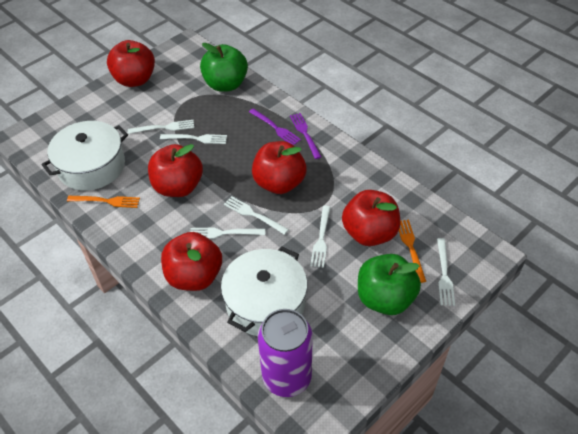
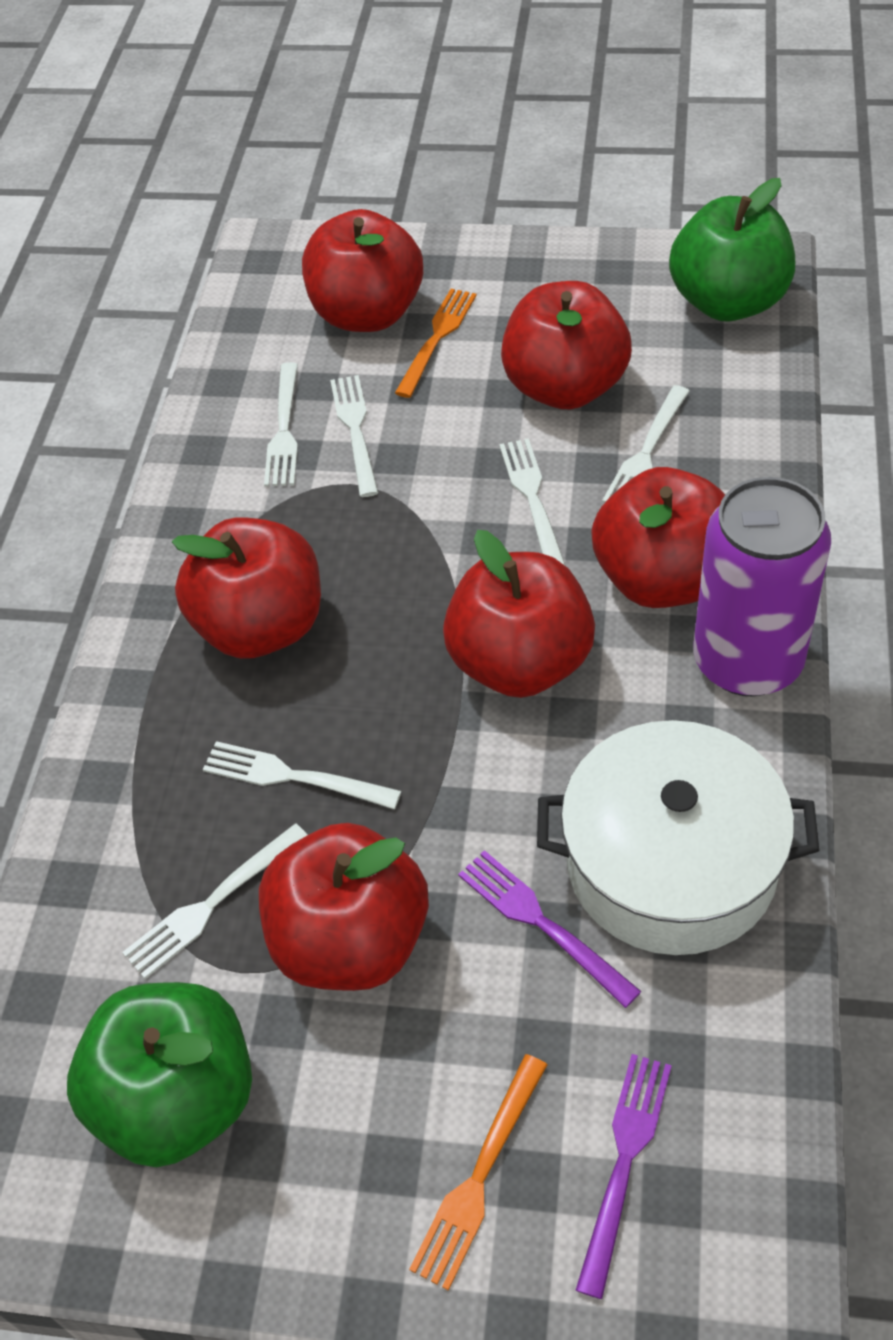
red apple: 5 -> 6
white pot: 2 -> 1

